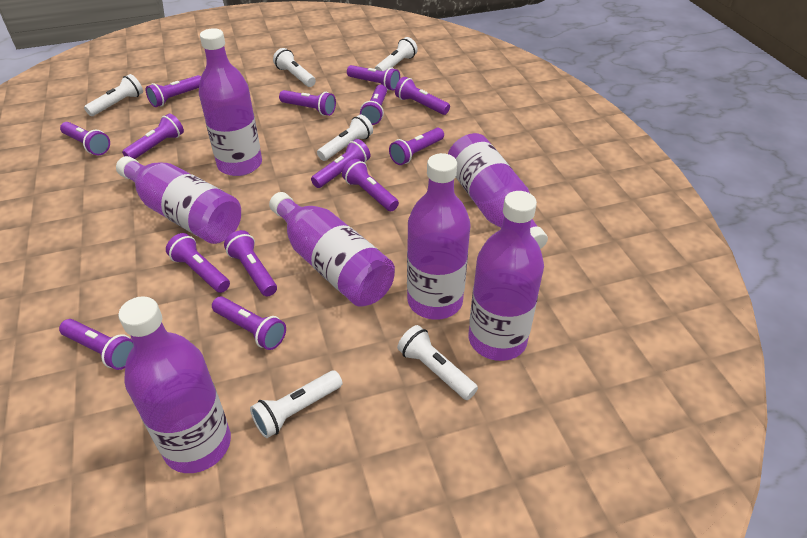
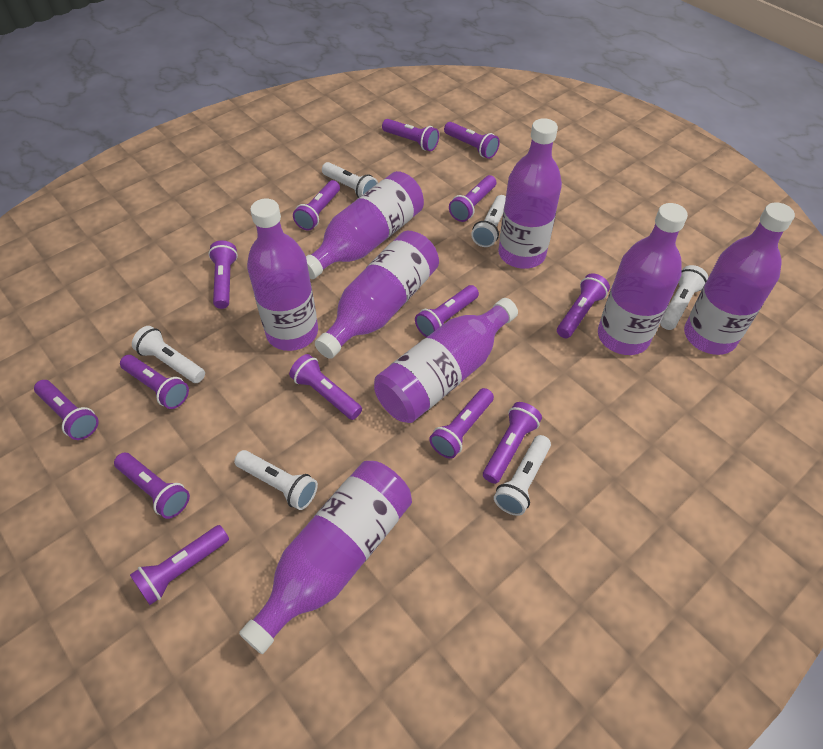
purple bottle: 7 -> 8

